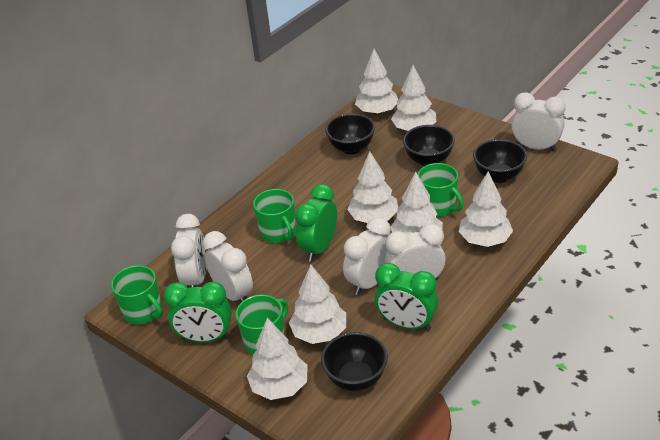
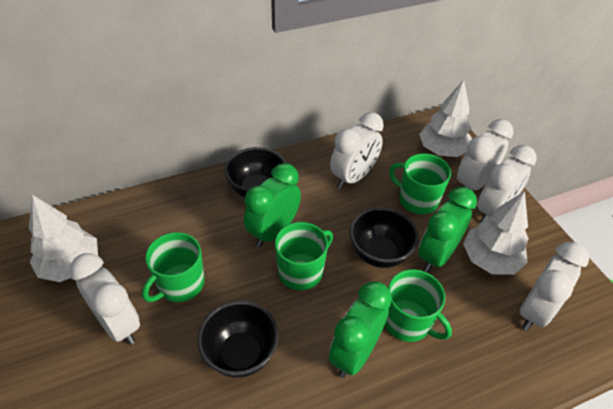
black bowl: 4 -> 3
white tree: 7 -> 3

